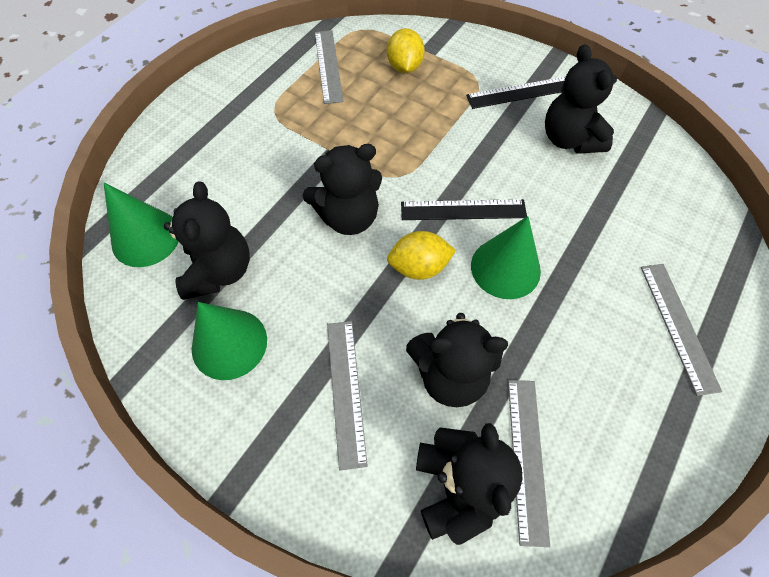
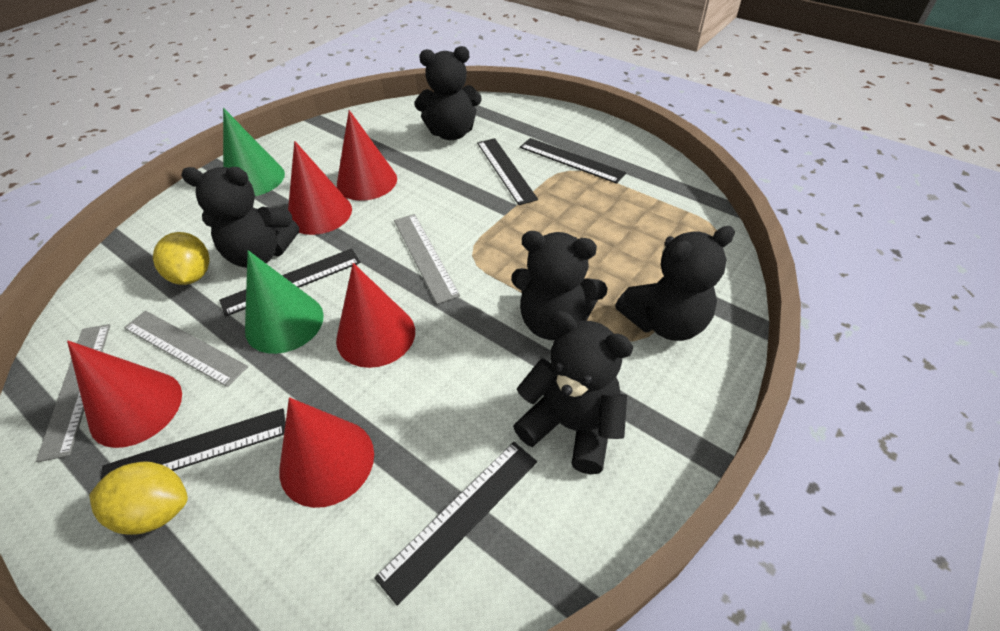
black ruler: 2 -> 5
green cone: 3 -> 2
grey ruler: 4 -> 3
red cone: 0 -> 5

